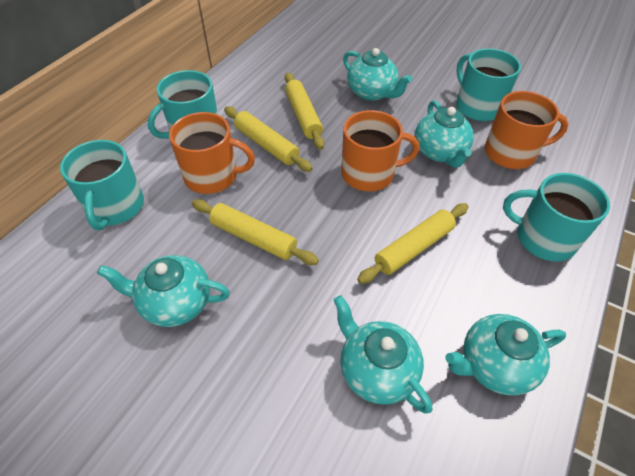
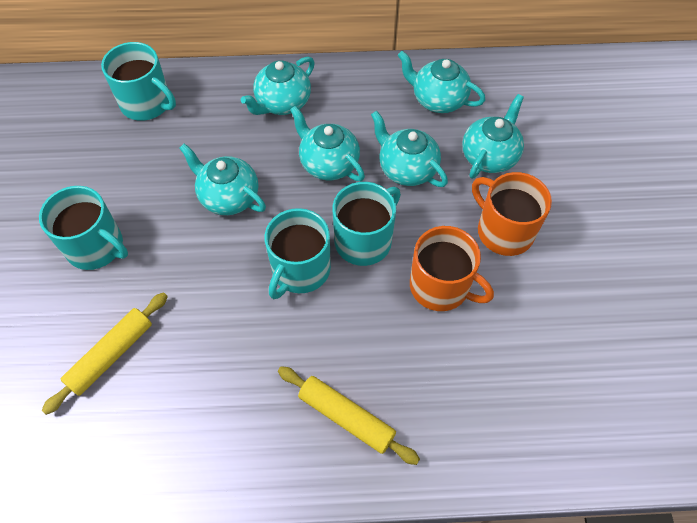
orange mug: 3 -> 2
turquoise teapot: 5 -> 6
yellow rolling pin: 4 -> 2

